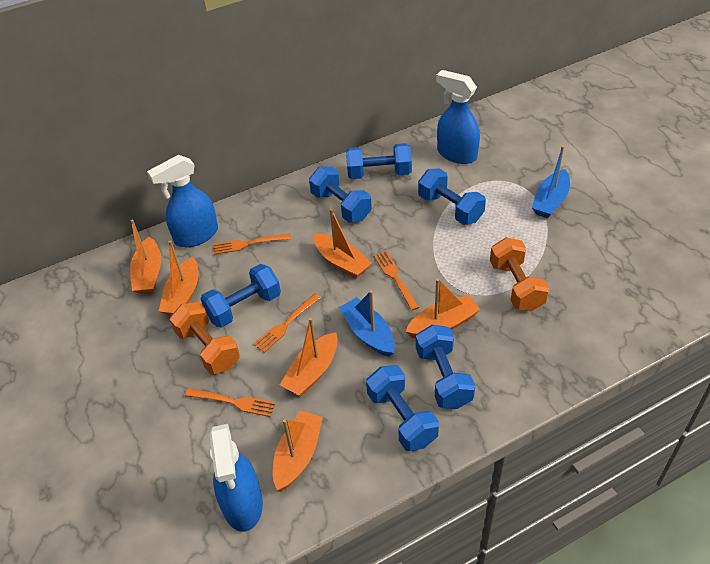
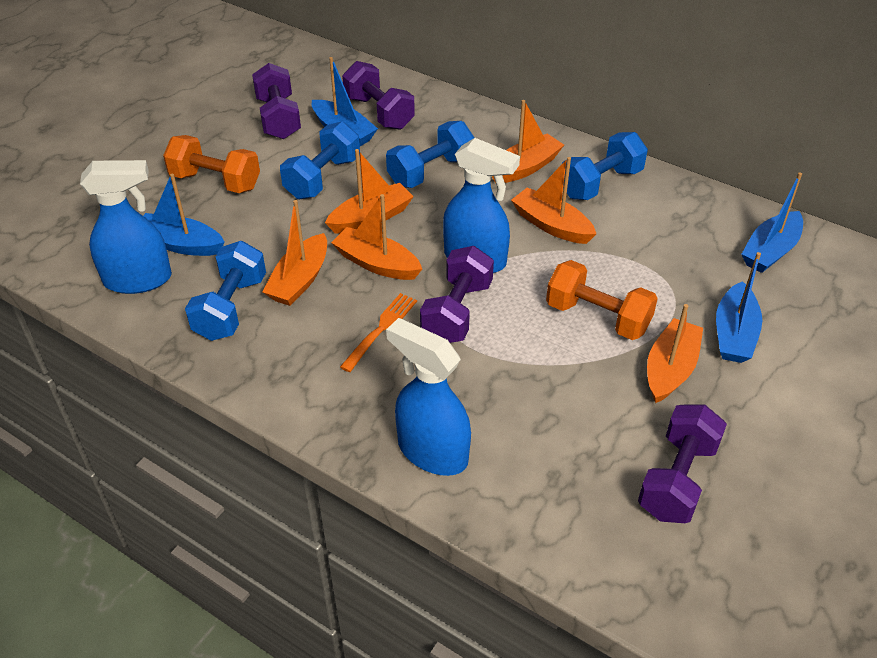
blue boat: 2 -> 4
blue dumbbell: 6 -> 4
orange fork: 4 -> 1
purple dumbbell: 0 -> 4

